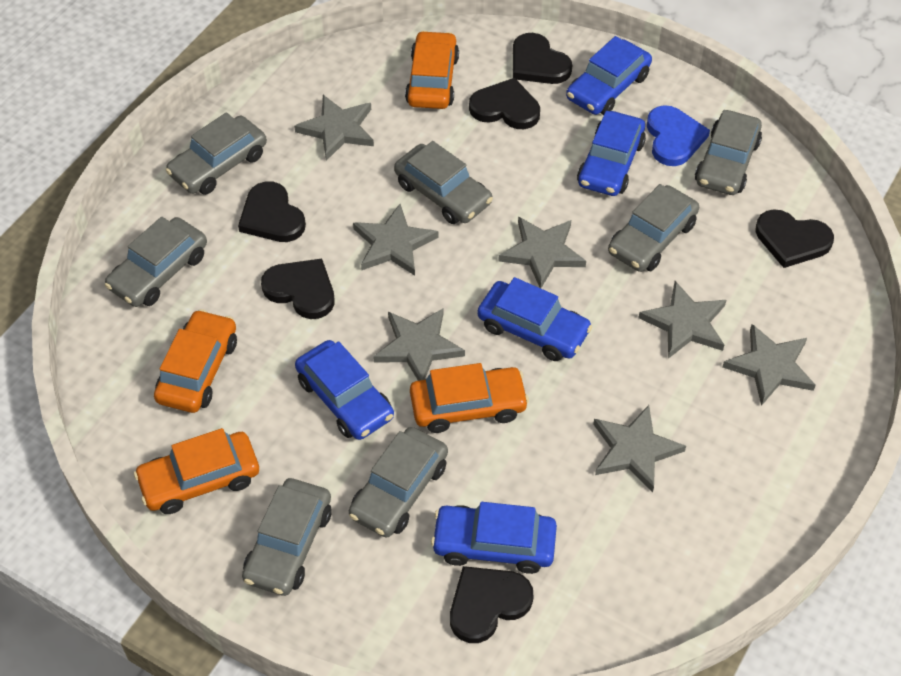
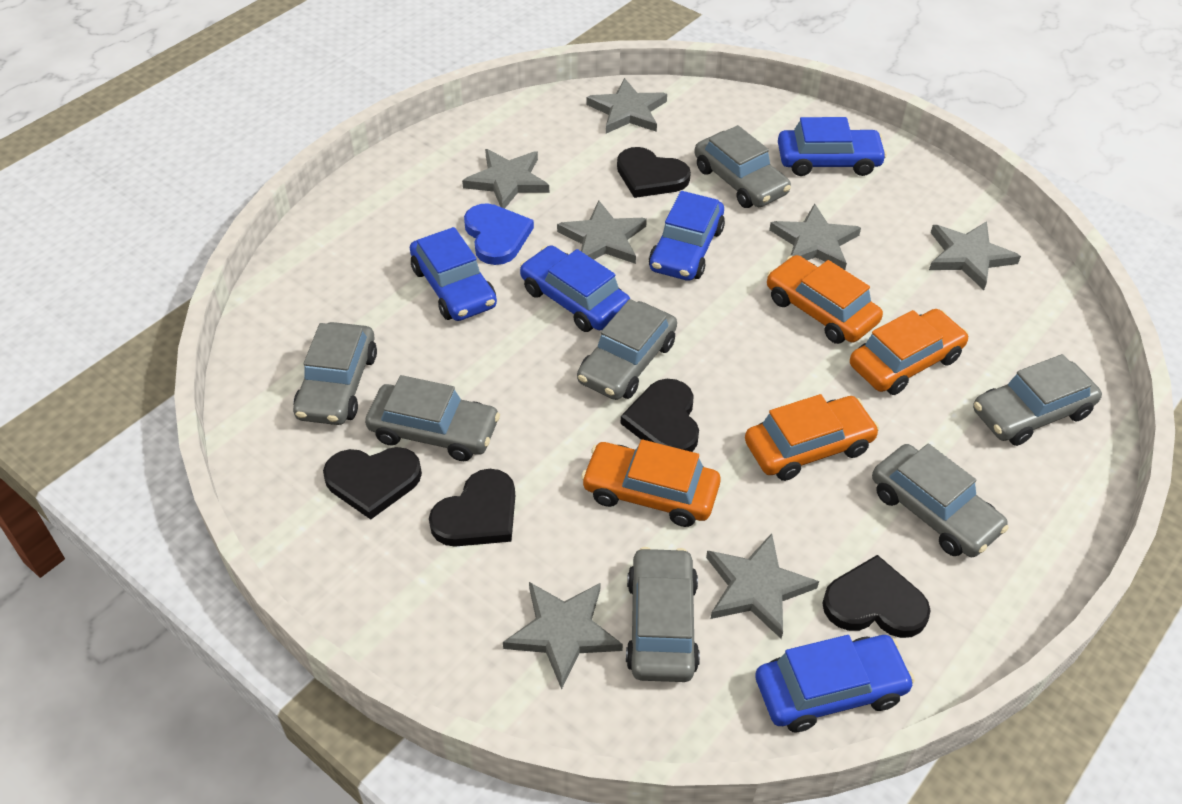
black heart: 6 -> 5

